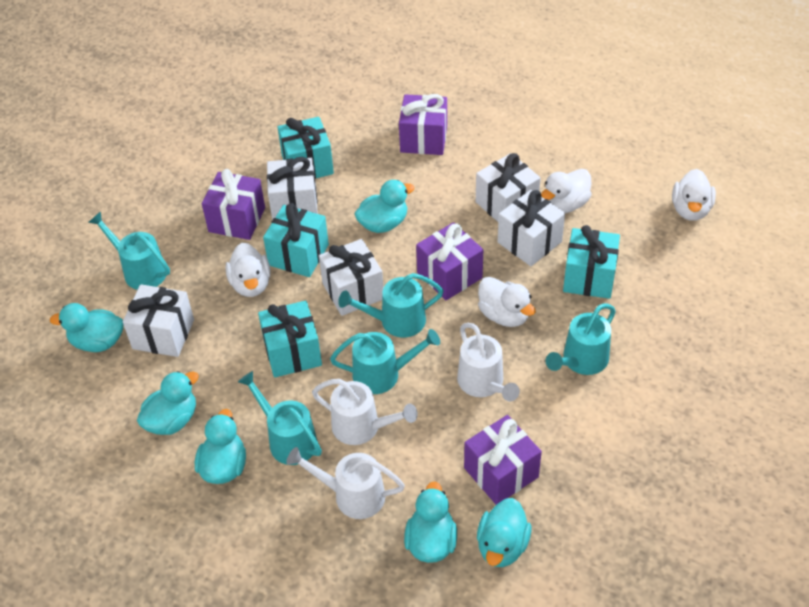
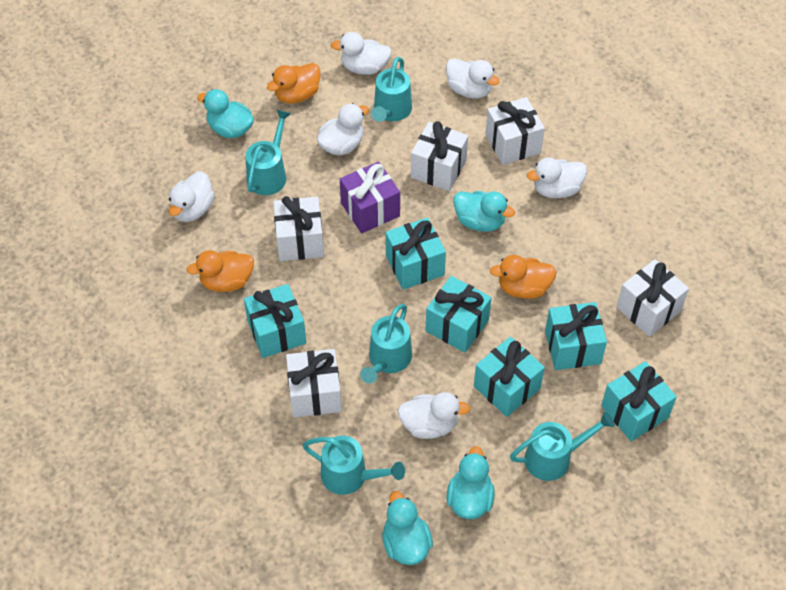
orange duck: 0 -> 3
purple gift: 4 -> 1
turquoise duck: 6 -> 4
turquoise gift: 4 -> 6
white duck: 4 -> 6
white watering can: 3 -> 0

